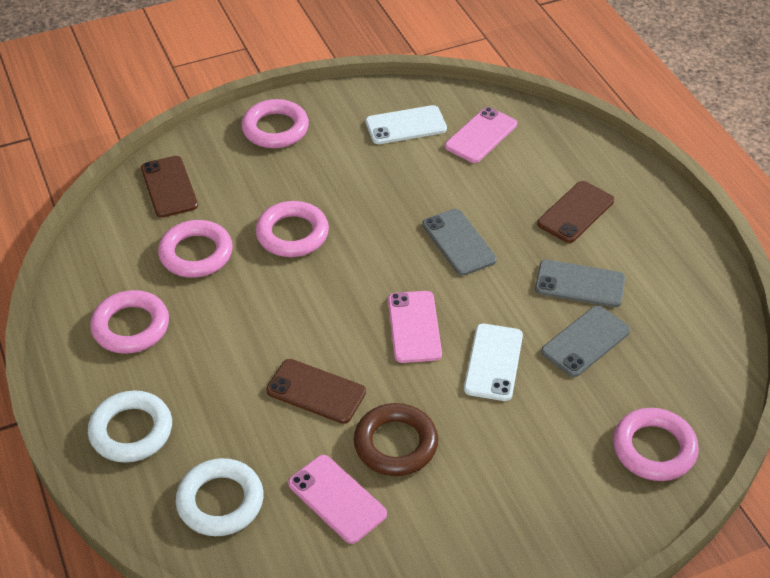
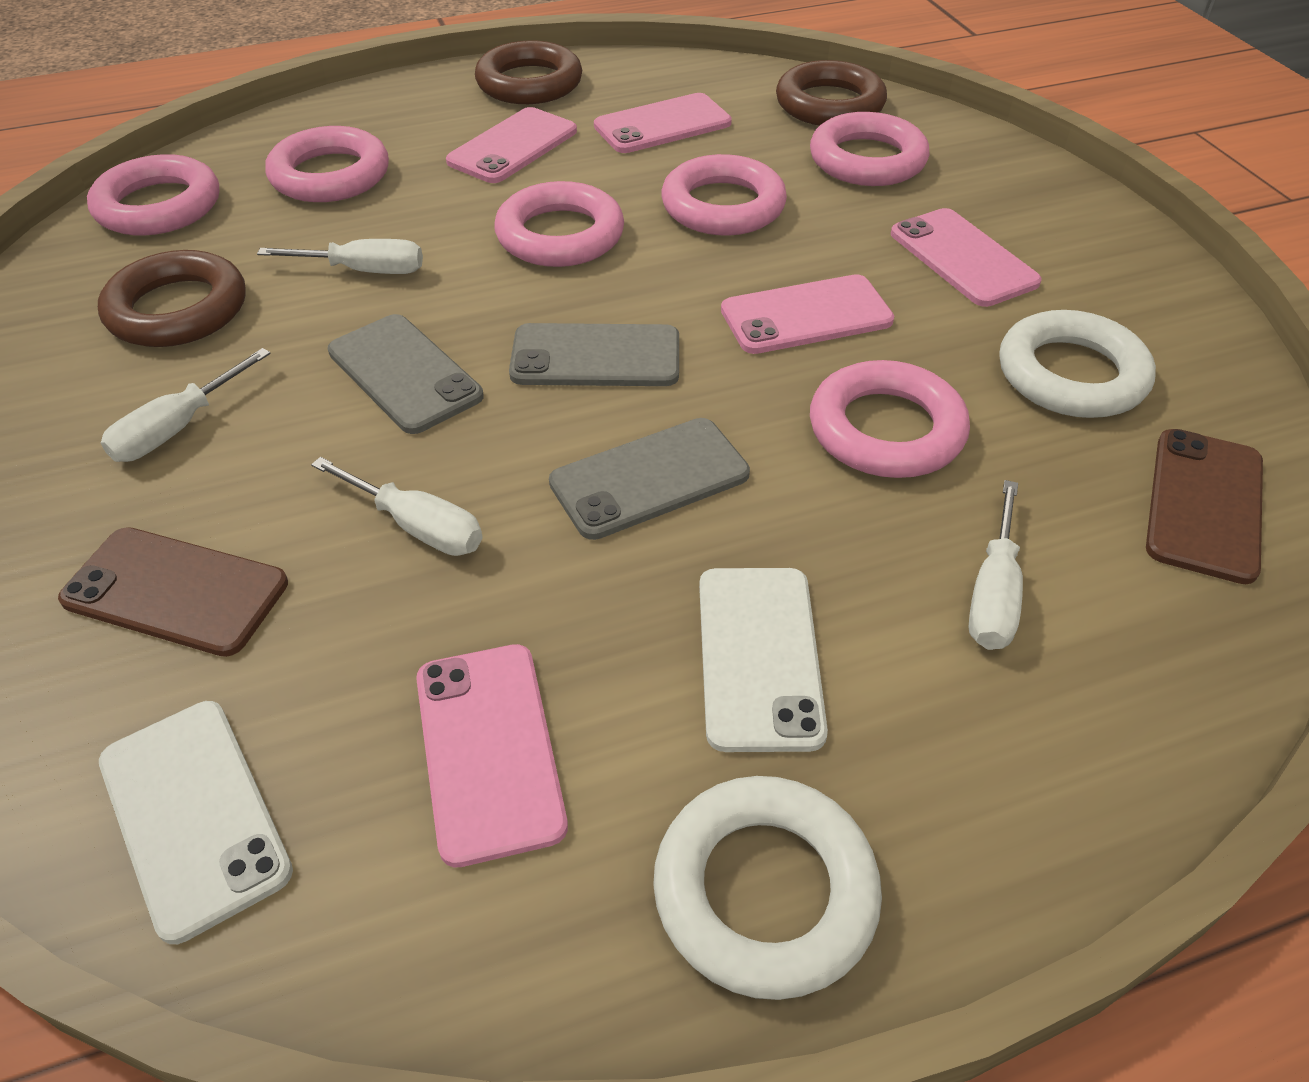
brown phone: 3 -> 2
brown ring: 1 -> 3
pink phone: 3 -> 5
pink ring: 5 -> 6
white screwdriver: 0 -> 4

